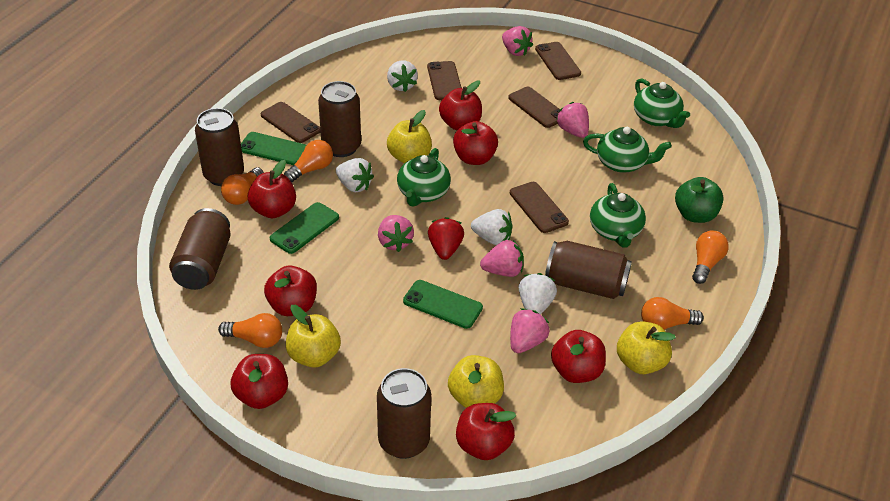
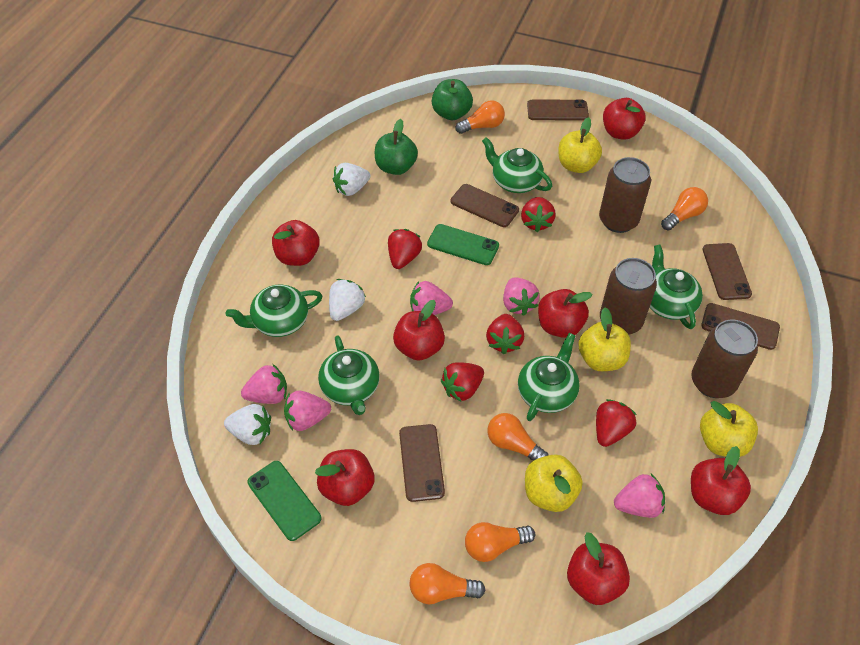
brown can: 5 -> 3
green apple: 1 -> 2
green phone: 3 -> 2
green teapot: 4 -> 5
red strawberry: 1 -> 5
white strawberry: 4 -> 3

